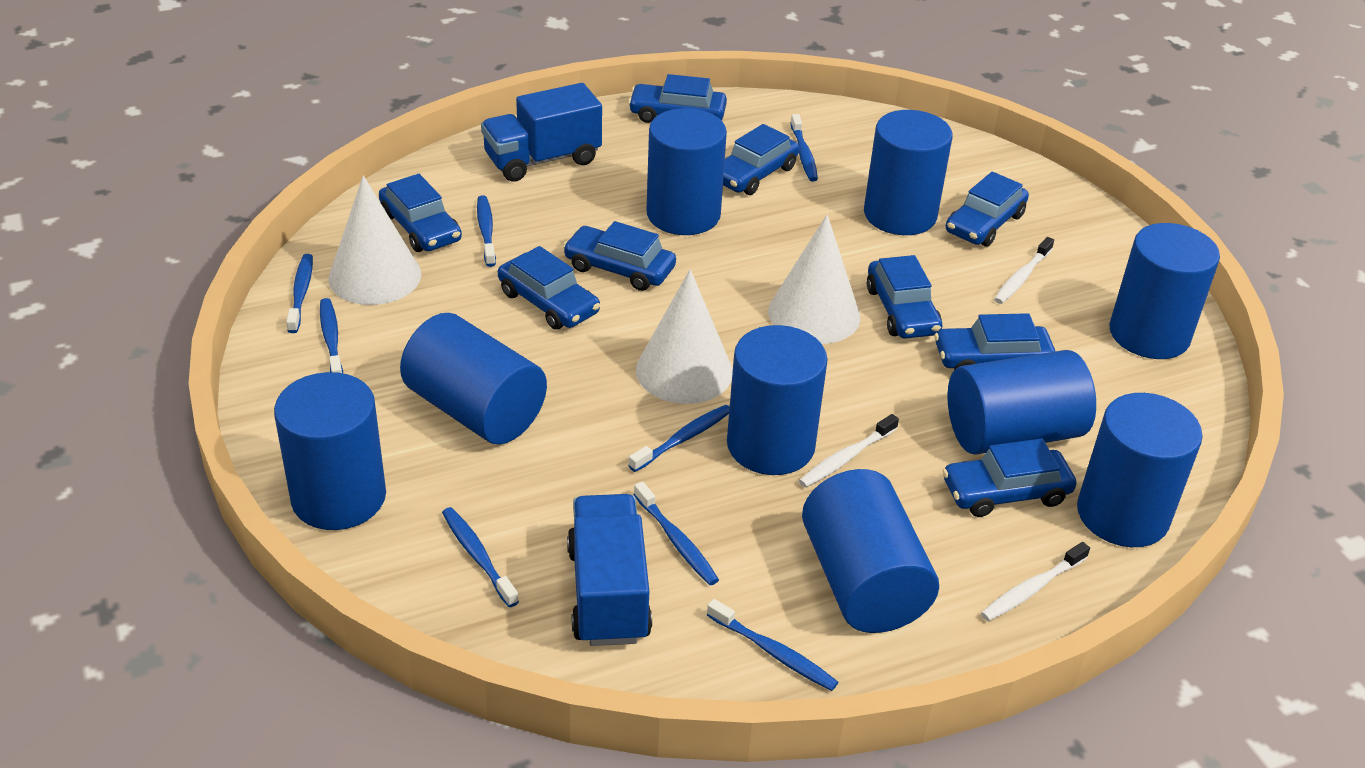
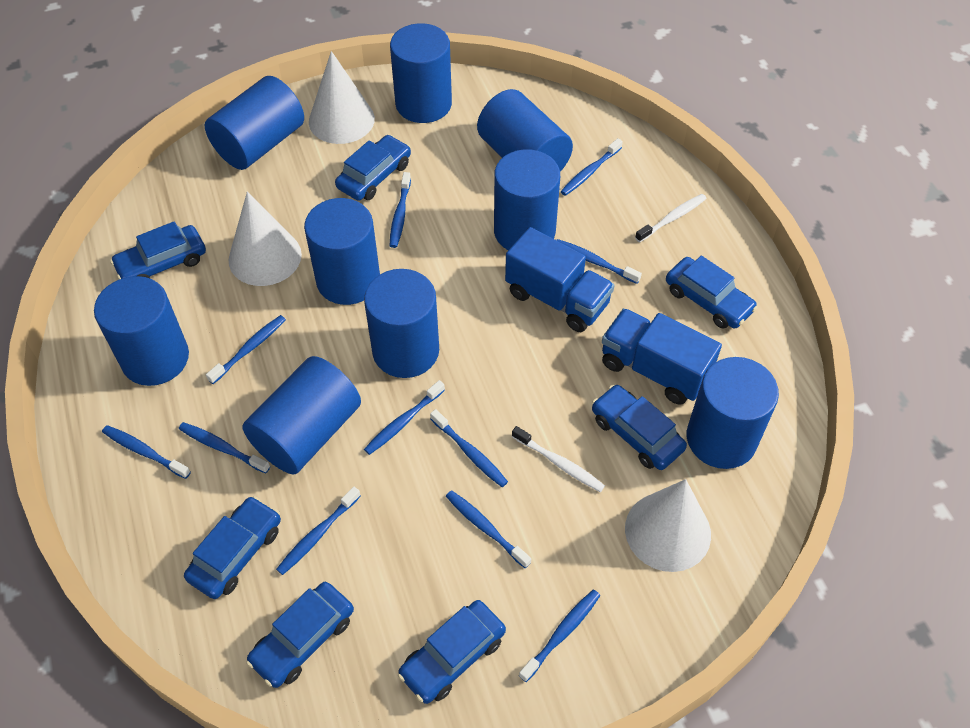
blue car: 9 -> 7
blue toothbrush: 8 -> 11
white toothbrush: 3 -> 2

